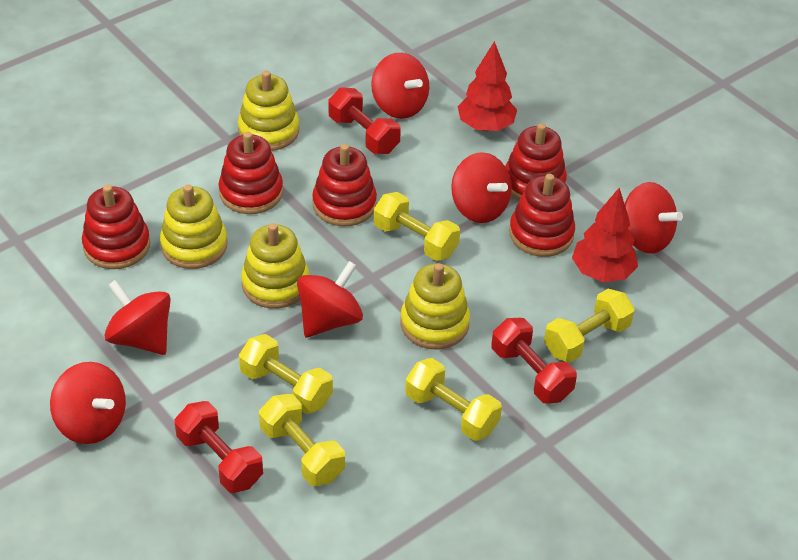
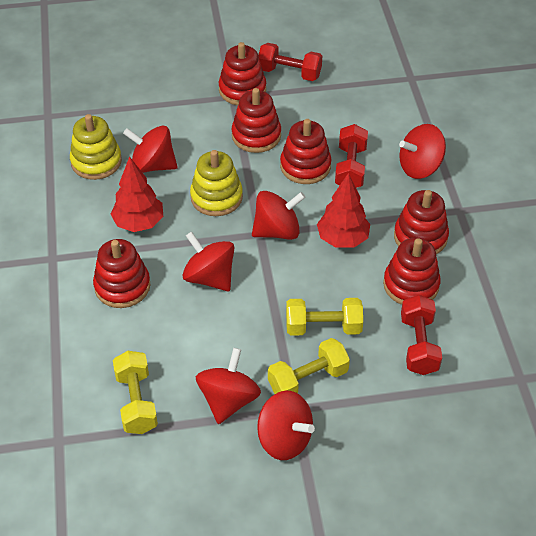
red stacking toy: 5 -> 6
yellow dumbbell: 5 -> 3
yellow stacking toy: 4 -> 2

